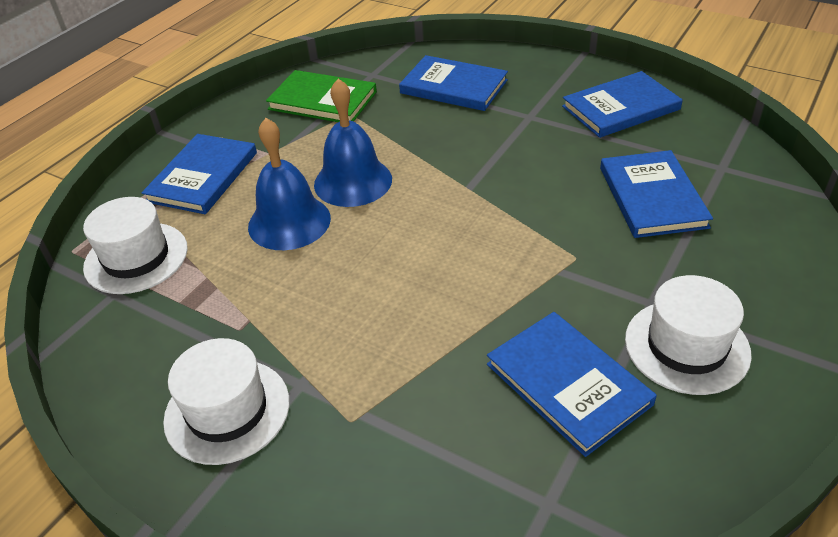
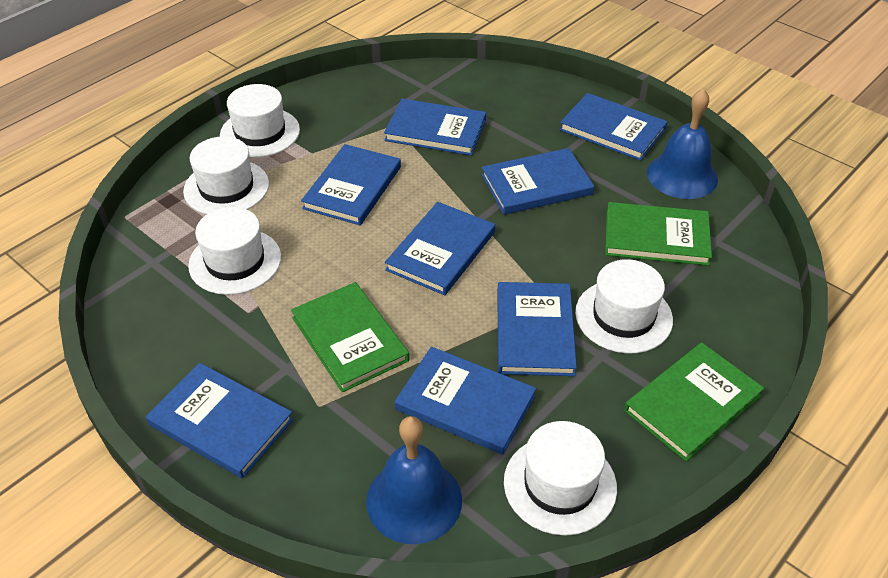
blue book: 5 -> 8
green book: 1 -> 3
white hat: 3 -> 5

